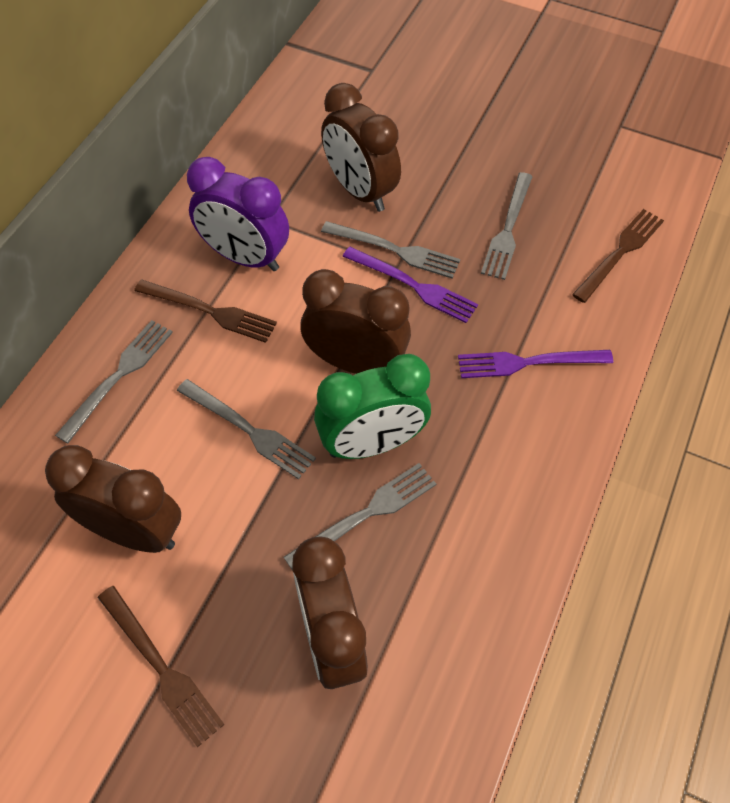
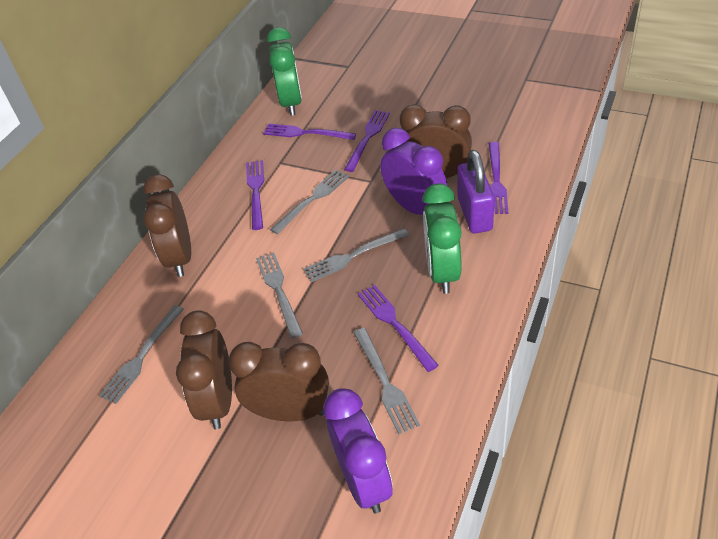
brown fork: 3 -> 0
green clock: 1 -> 2
purple clock: 1 -> 2
purple fork: 2 -> 5
purple padlock: 0 -> 1

